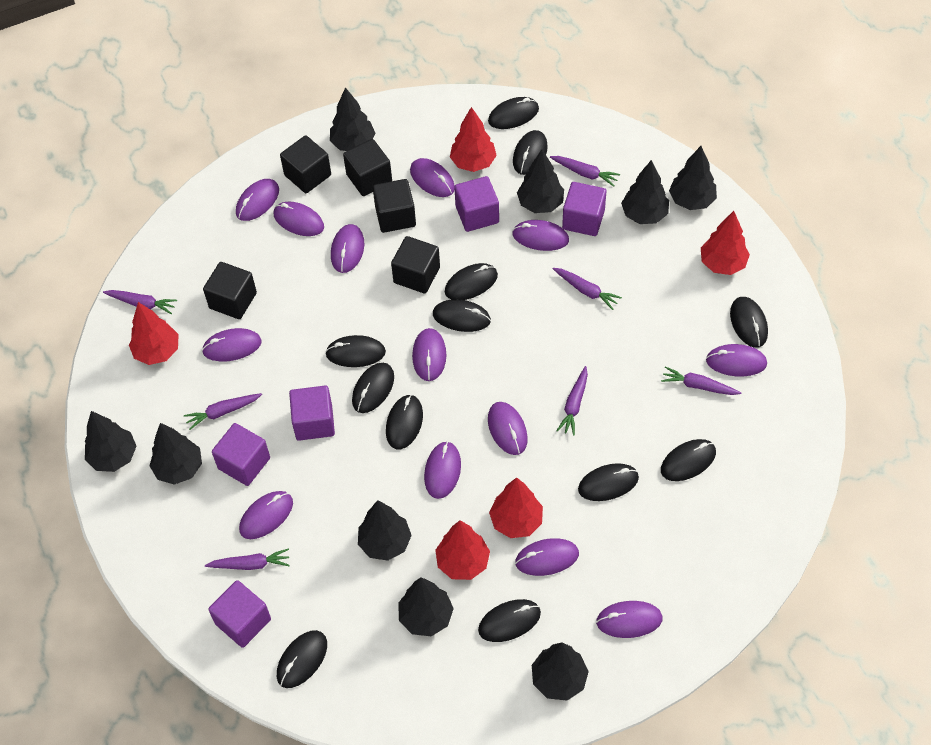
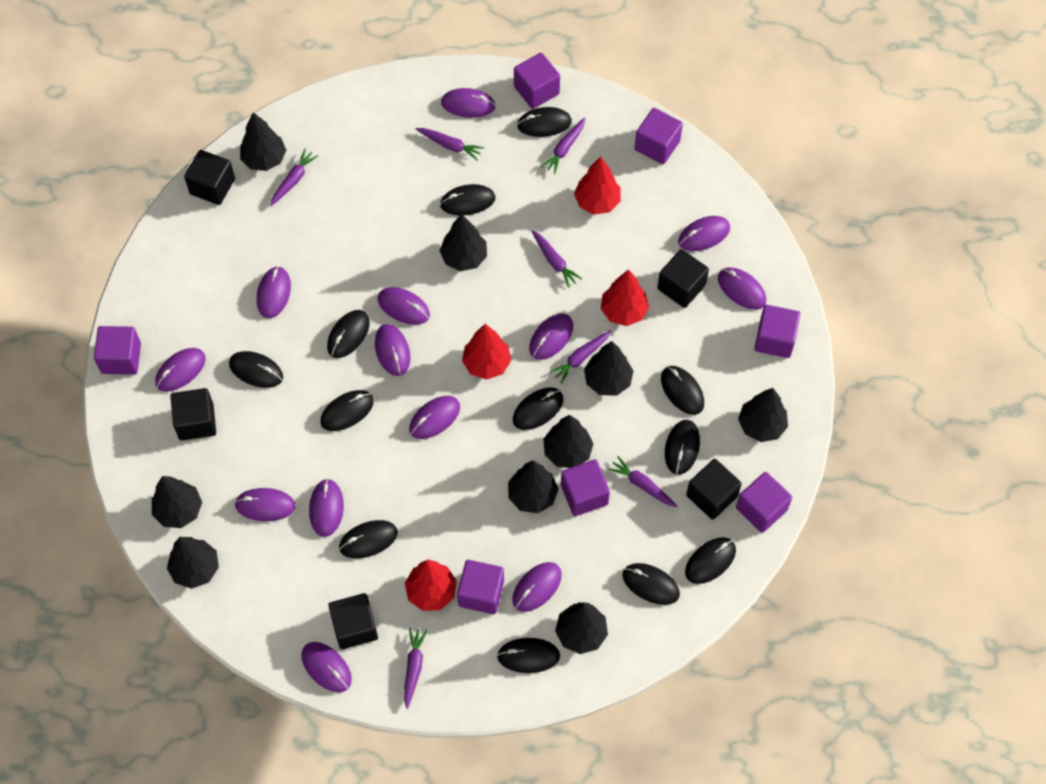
purple cube: 5 -> 7
red tree: 5 -> 4

